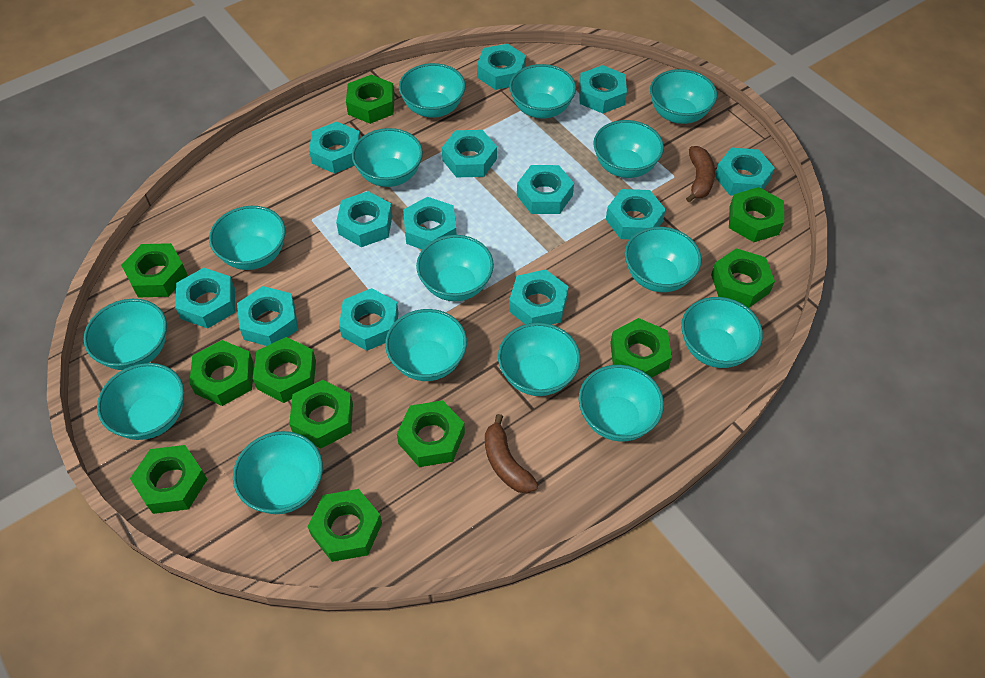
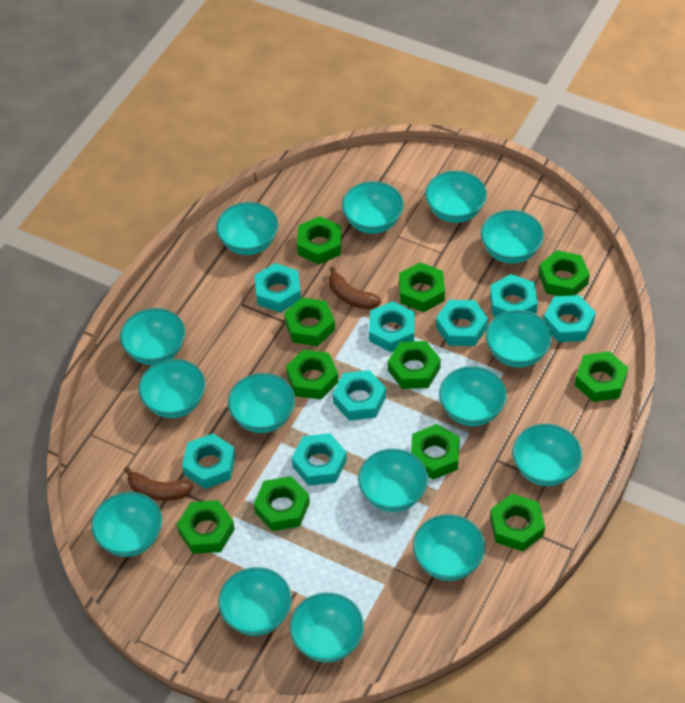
turquoise nut: 13 -> 8

